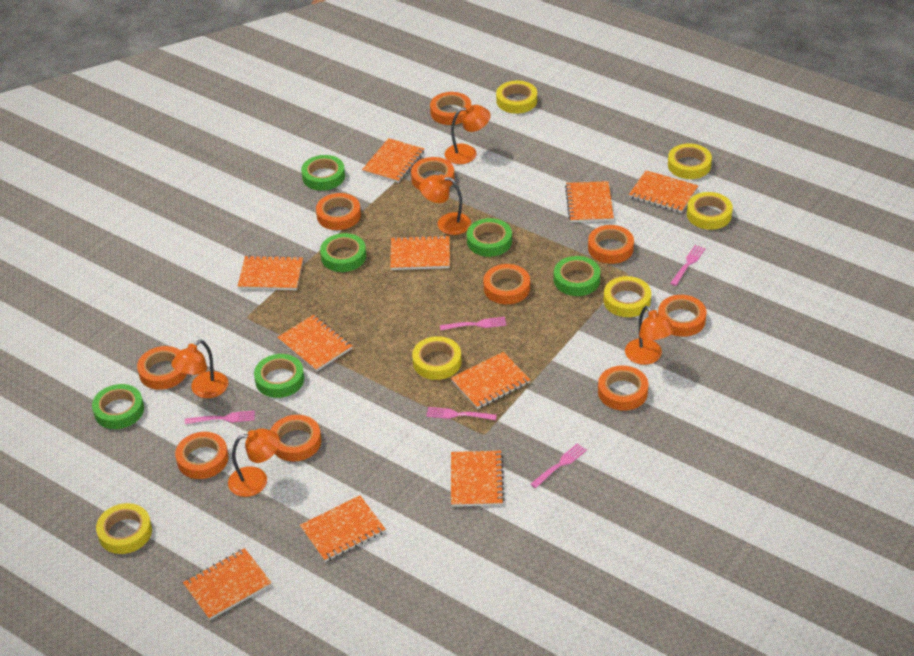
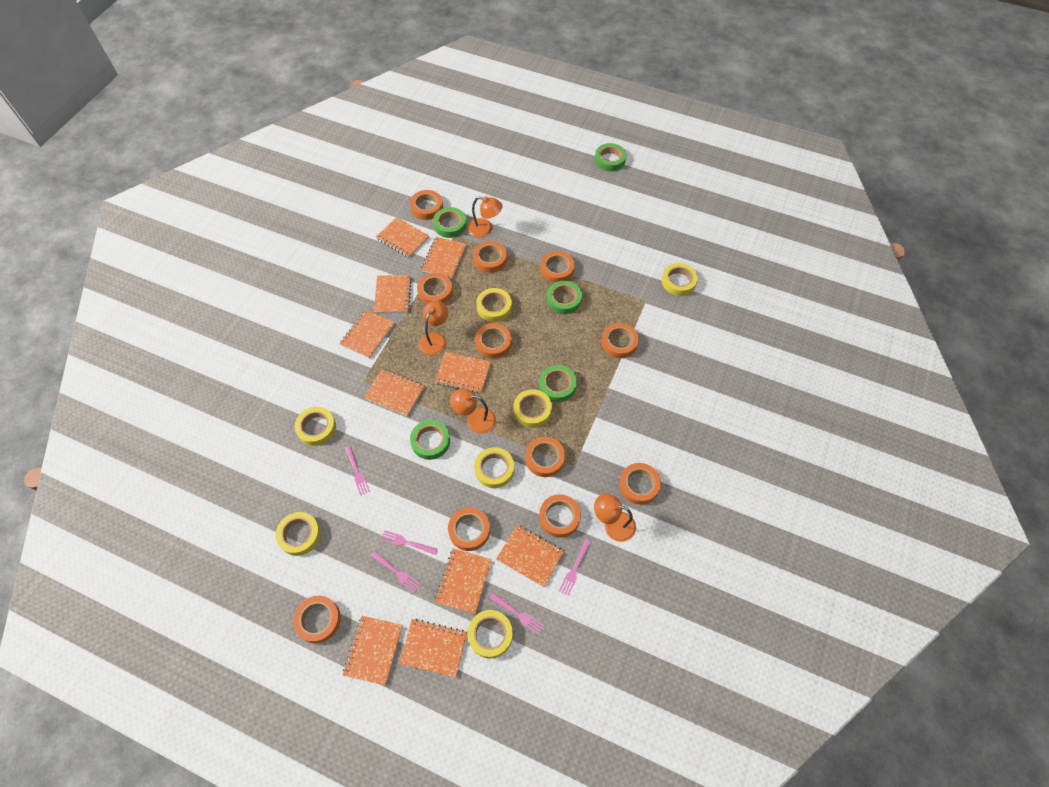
green tape: 6 -> 5
orange lamp: 5 -> 4
orange tape: 10 -> 11
yellow tape: 6 -> 7

